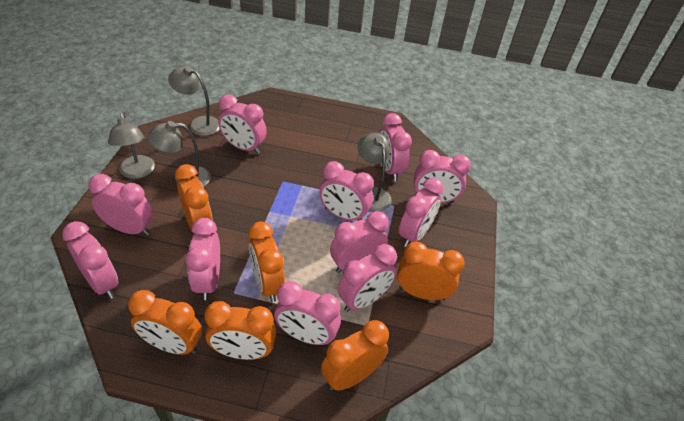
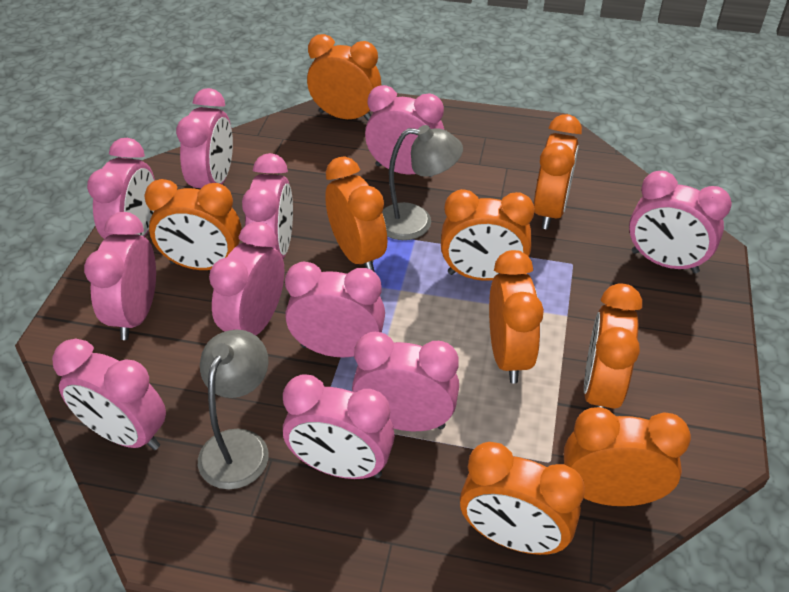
grey lamp: 4 -> 2
orange clock: 6 -> 9

